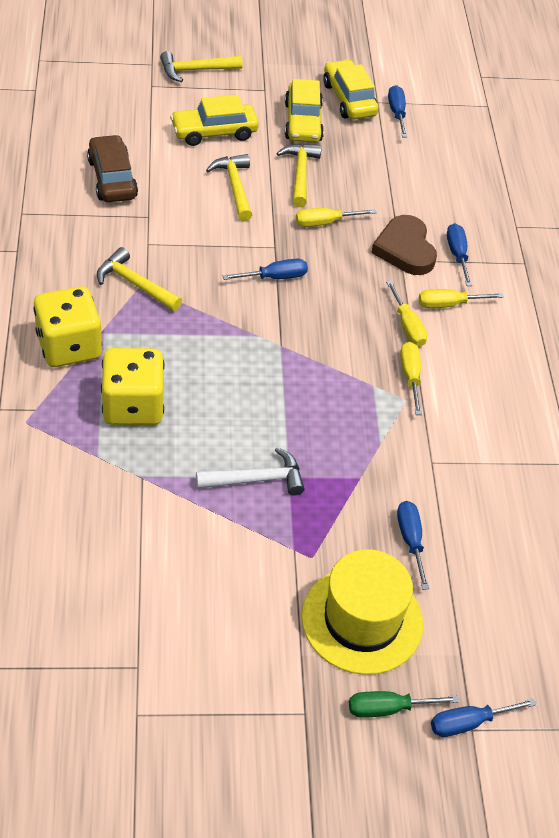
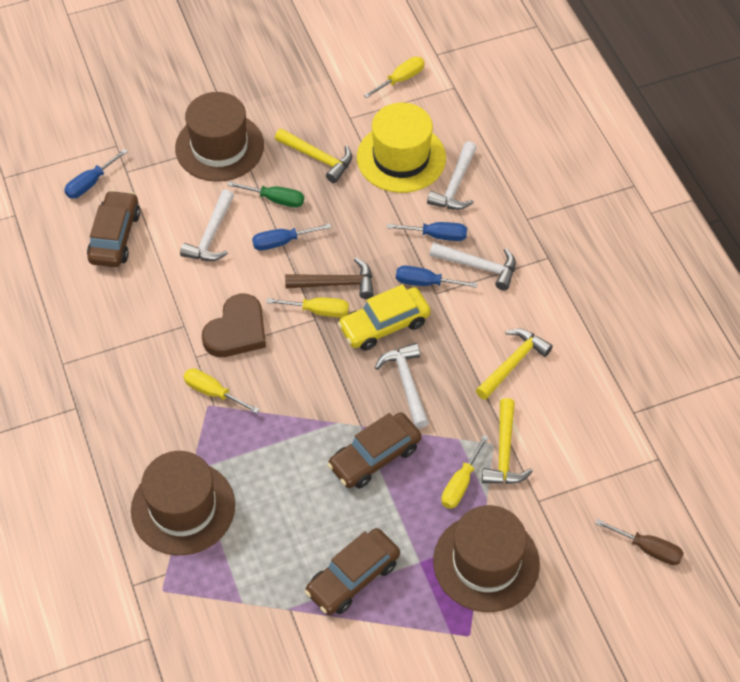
blue screwdriver: 5 -> 4
brown car: 1 -> 3
brown hammer: 0 -> 1
brown hat: 0 -> 3
brown screwdriver: 0 -> 1
white hammer: 1 -> 4
yellow car: 3 -> 1
yellow dice: 2 -> 0
yellow hammer: 4 -> 3

